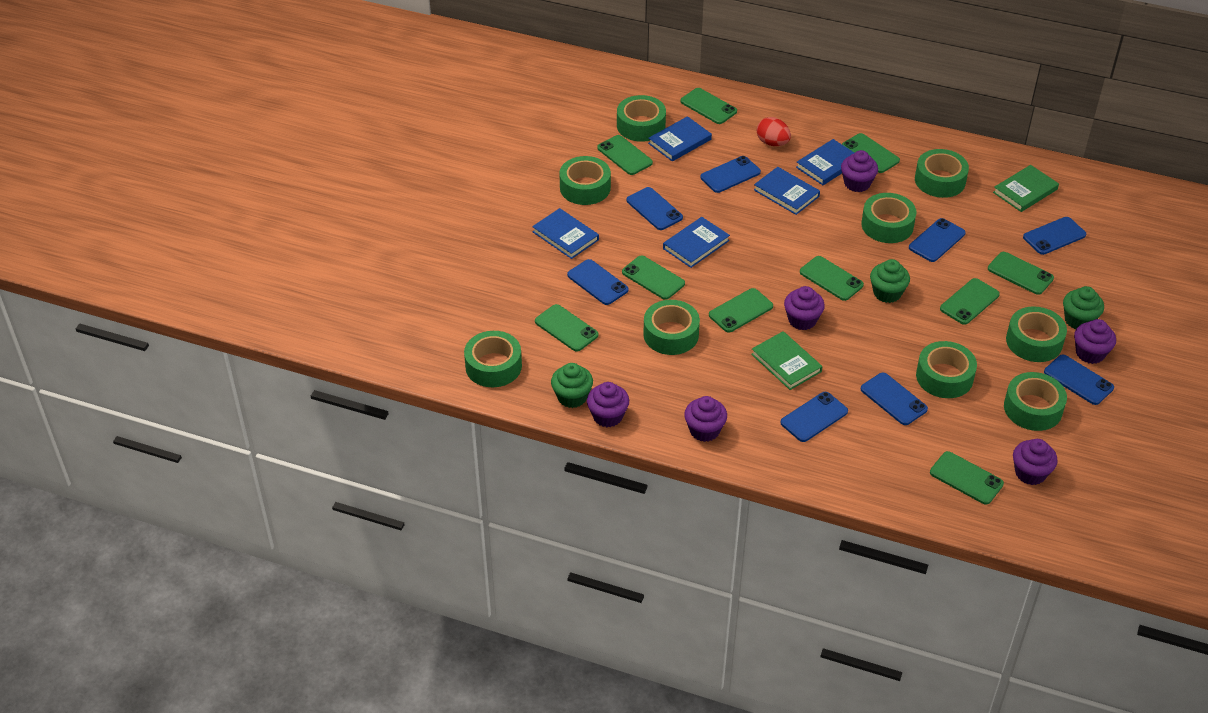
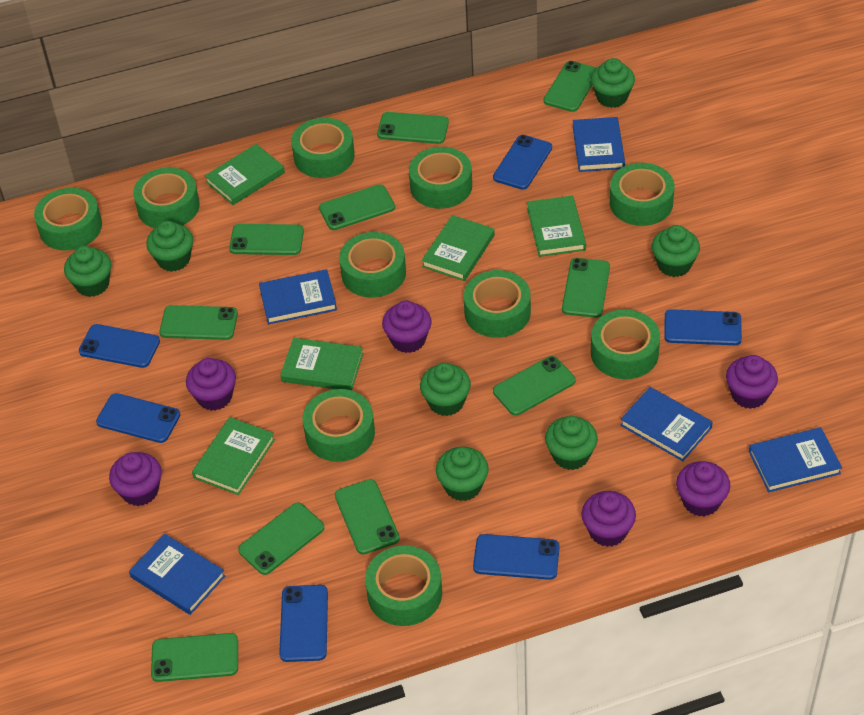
blue phone: 8 -> 6
green book: 2 -> 5
green cupcake: 3 -> 7
green tape: 9 -> 10
red egg: 1 -> 0

